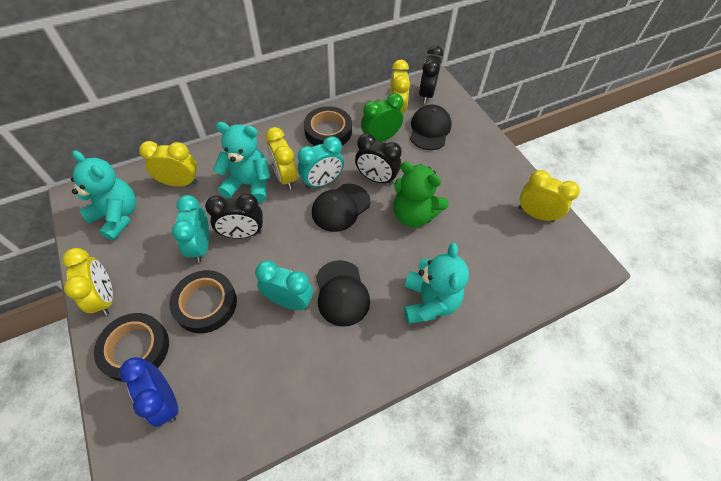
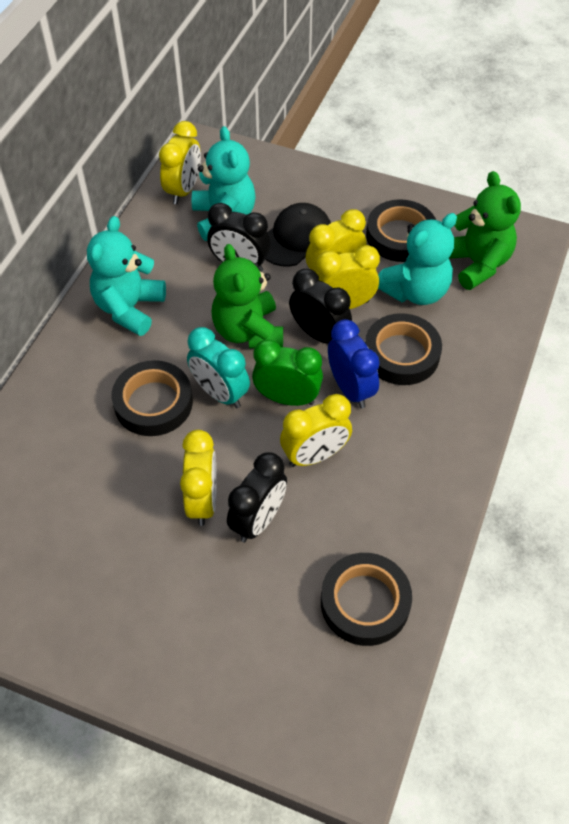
black cap: 3 -> 1
black tape: 3 -> 4
green teddy bear: 1 -> 2
turquoise clock: 3 -> 1

